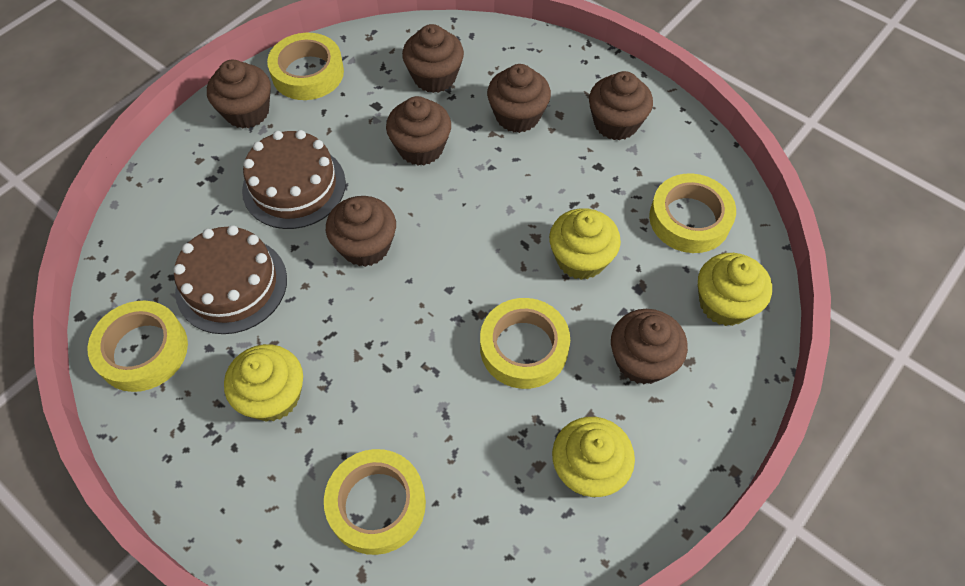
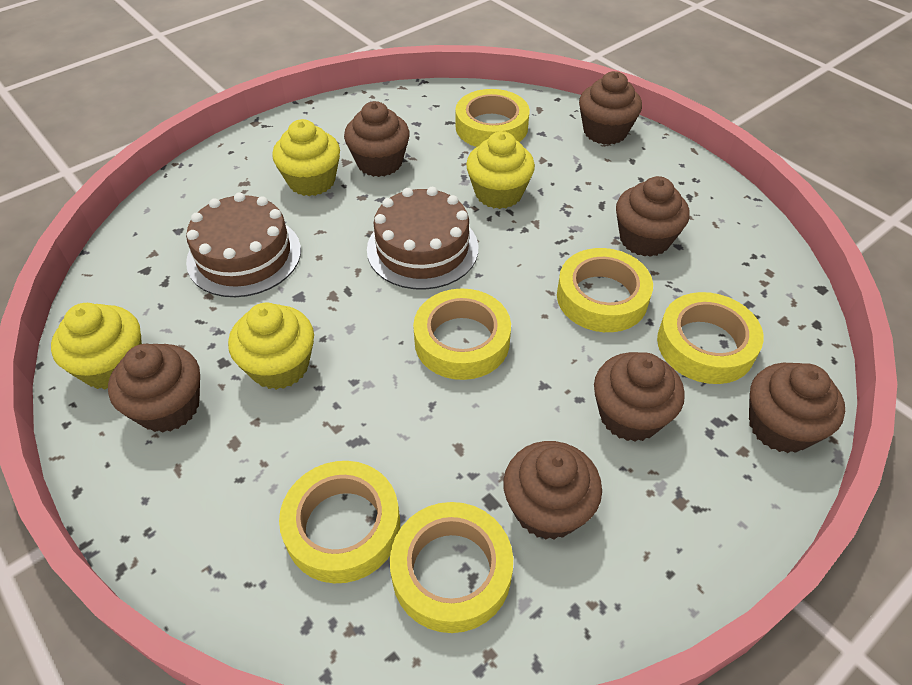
yellow tape: 5 -> 6

